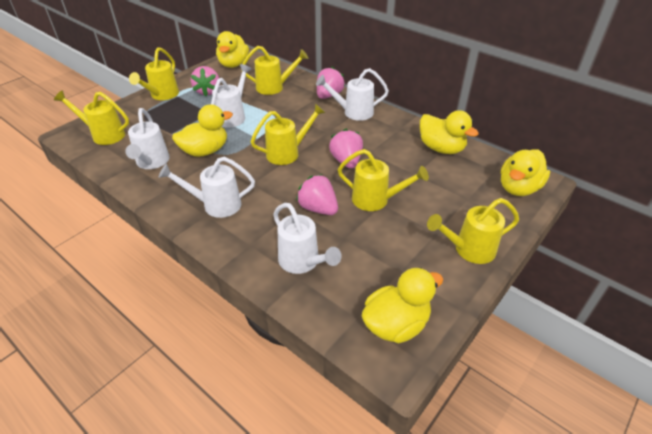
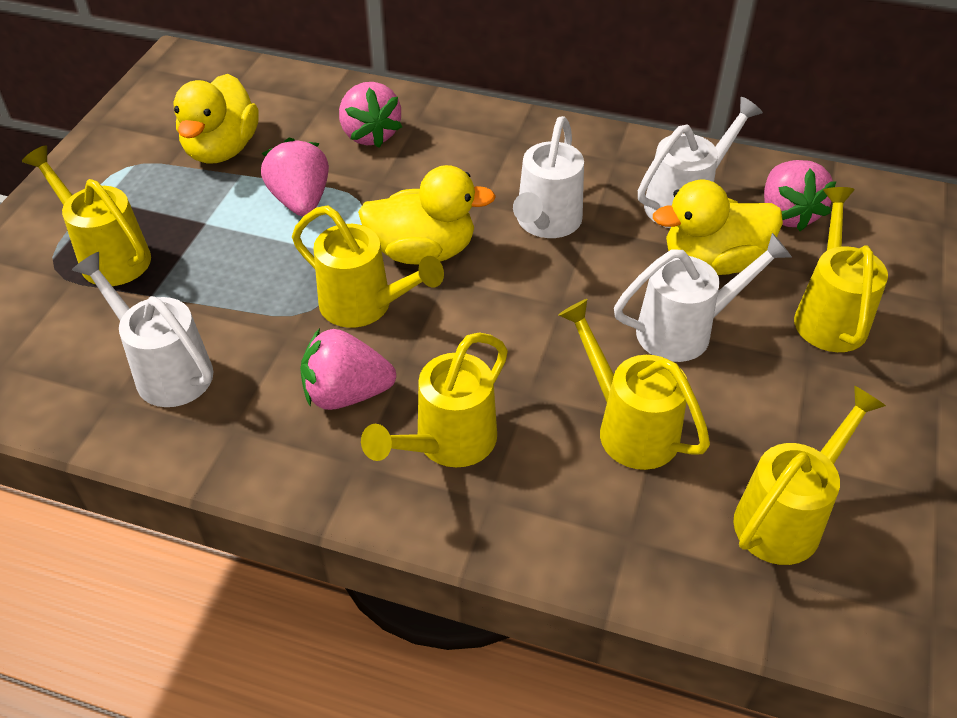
white watering can: 5 -> 4
yellow duck: 5 -> 3

